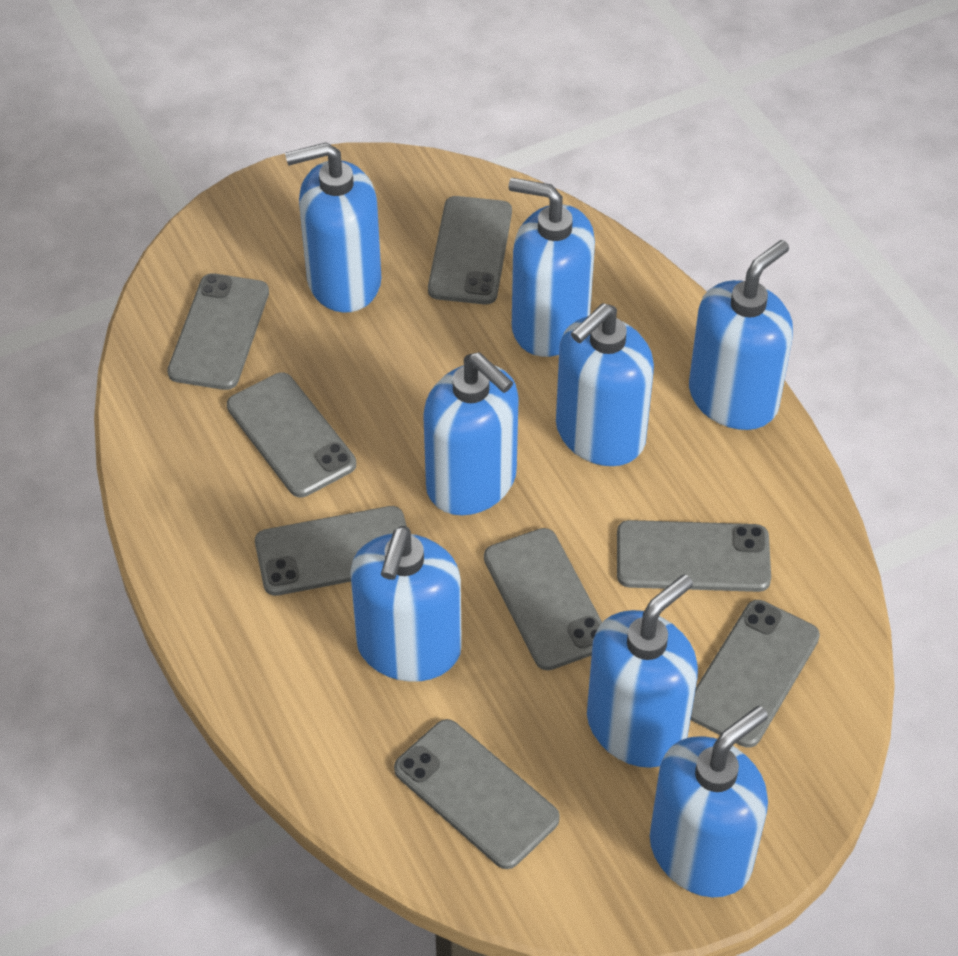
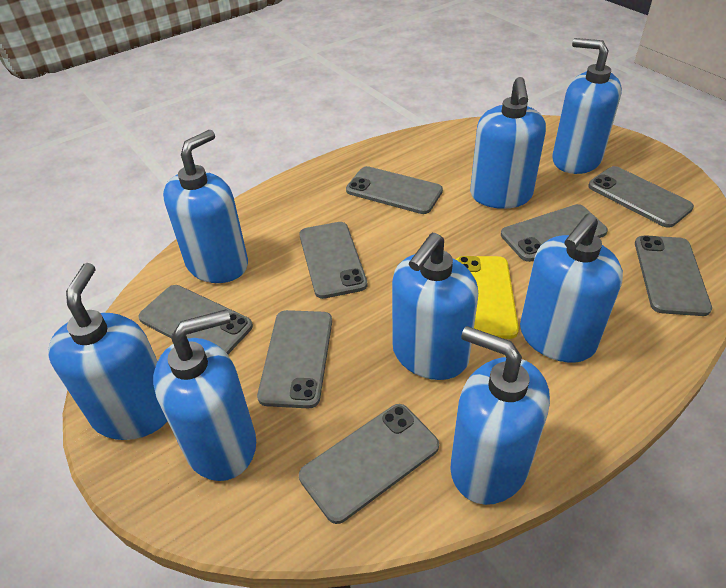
yellow phone: 0 -> 1

